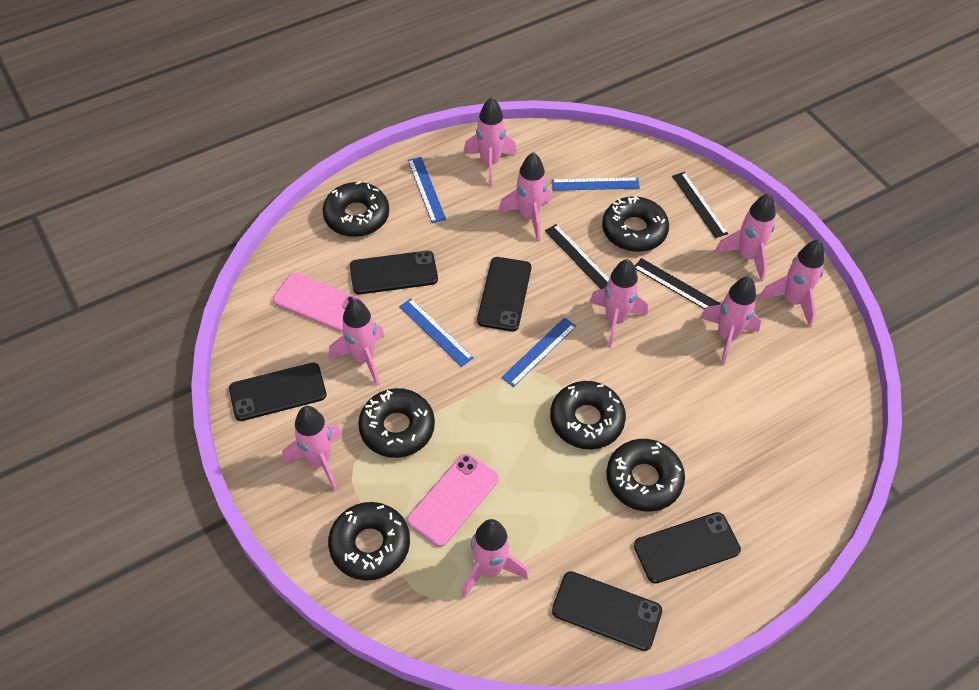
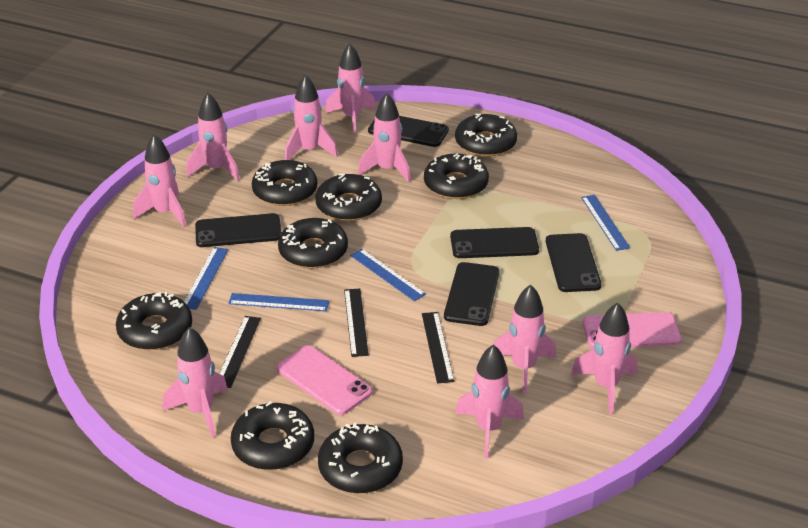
black donut: 6 -> 8

